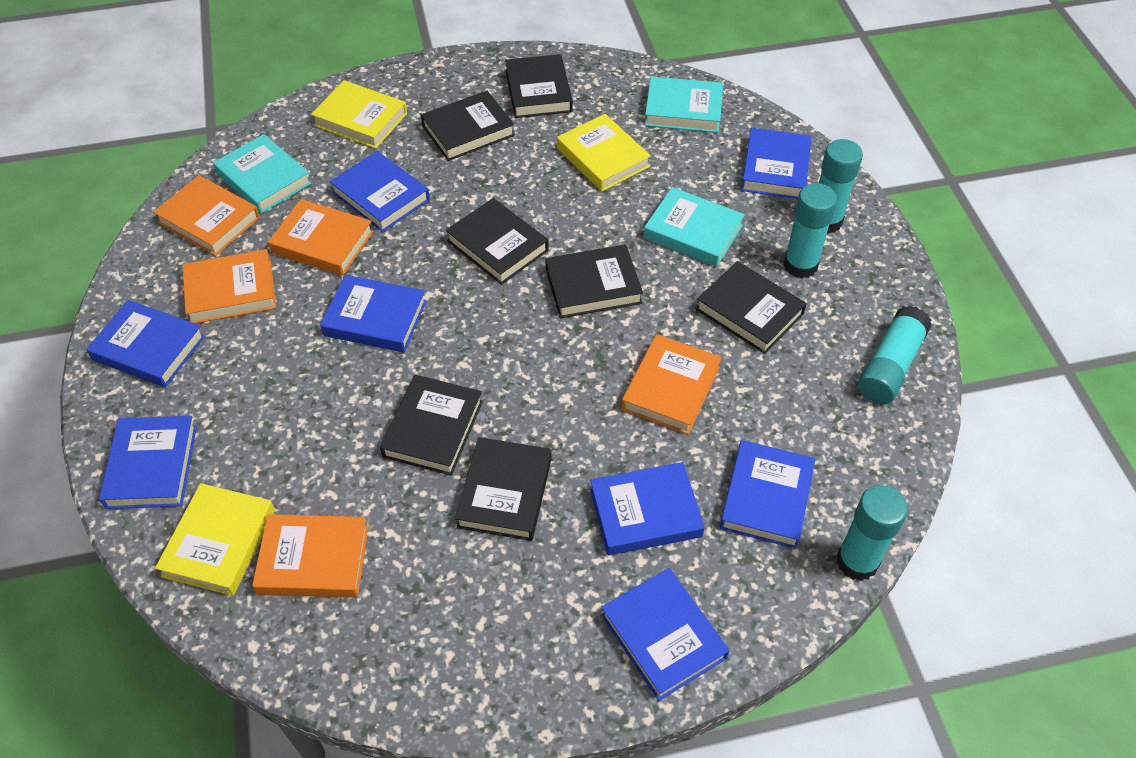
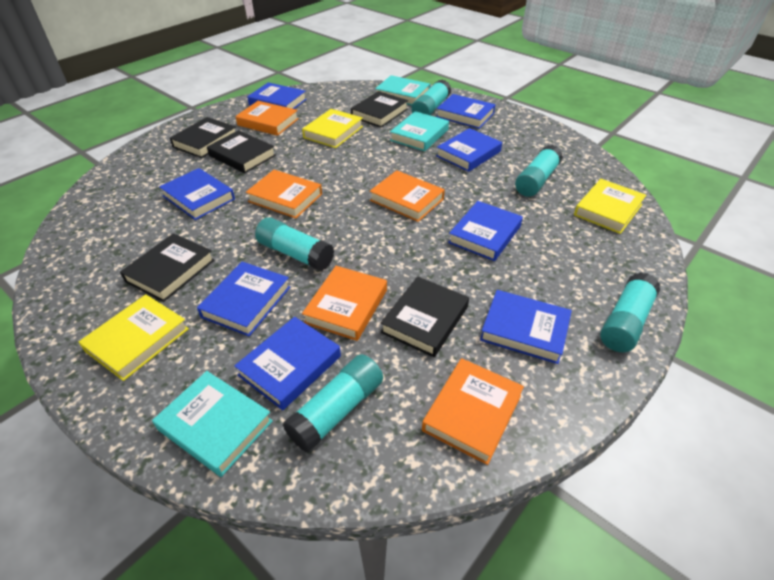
black book: 7 -> 5
turquoise glue stick: 4 -> 5

